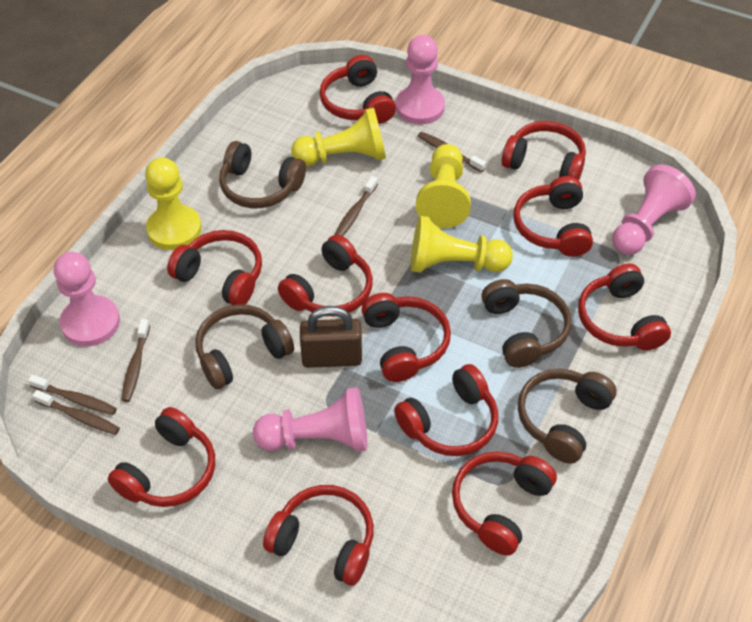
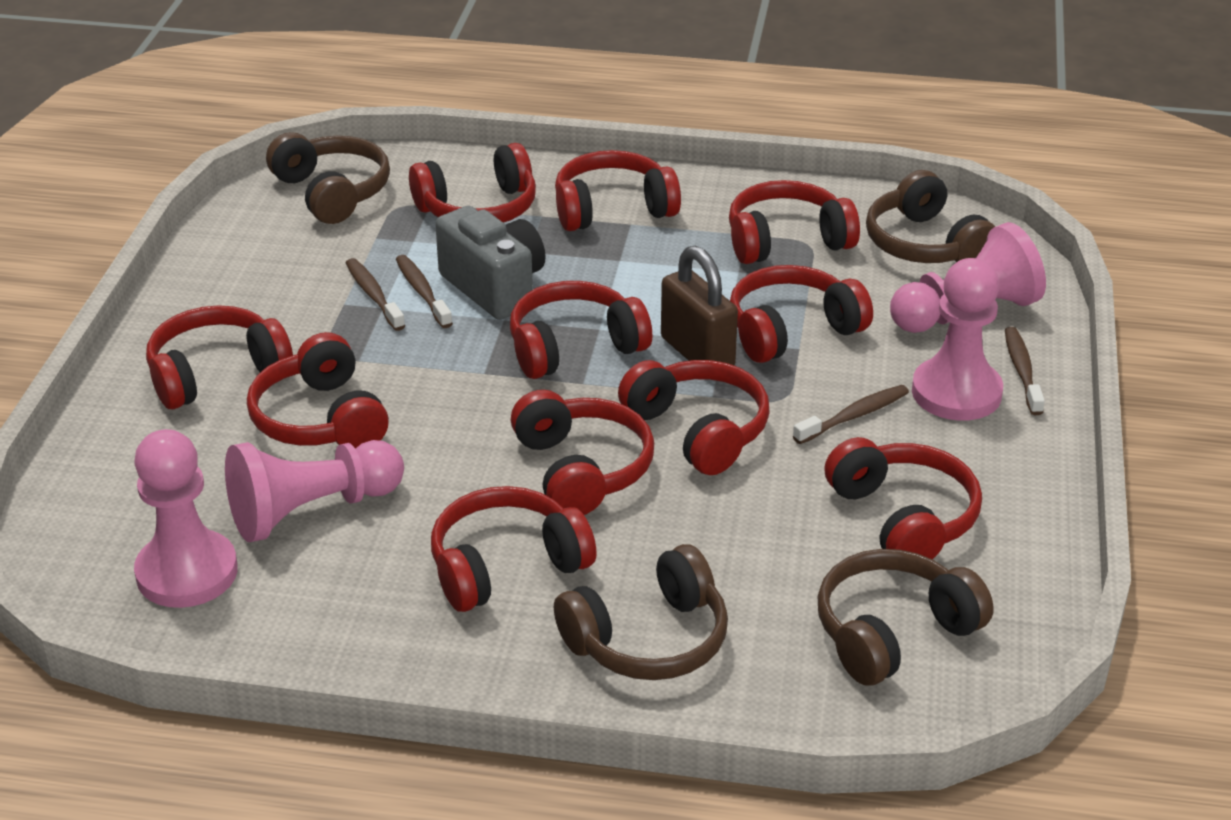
brown toothbrush: 5 -> 4
grey camera: 0 -> 1
yellow pawn: 4 -> 0

